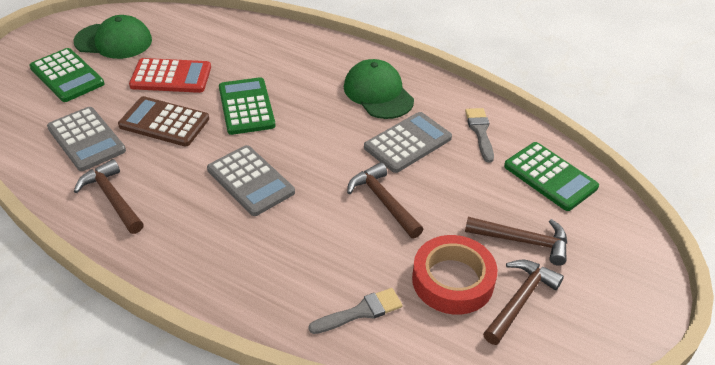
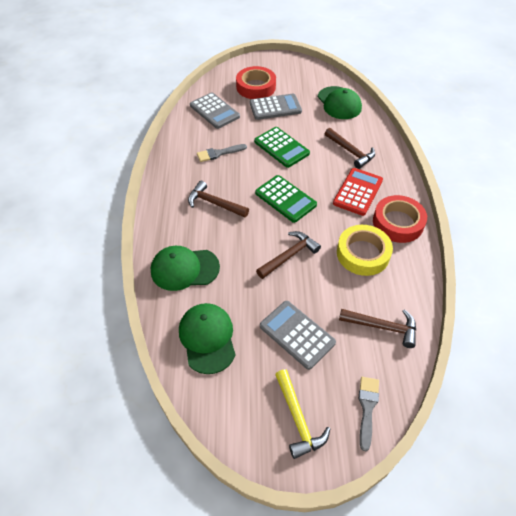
brown calculator: 1 -> 0
green calculator: 3 -> 2
green cap: 2 -> 3
red tape: 1 -> 2
yellow hammer: 0 -> 1
yellow tape: 0 -> 1

